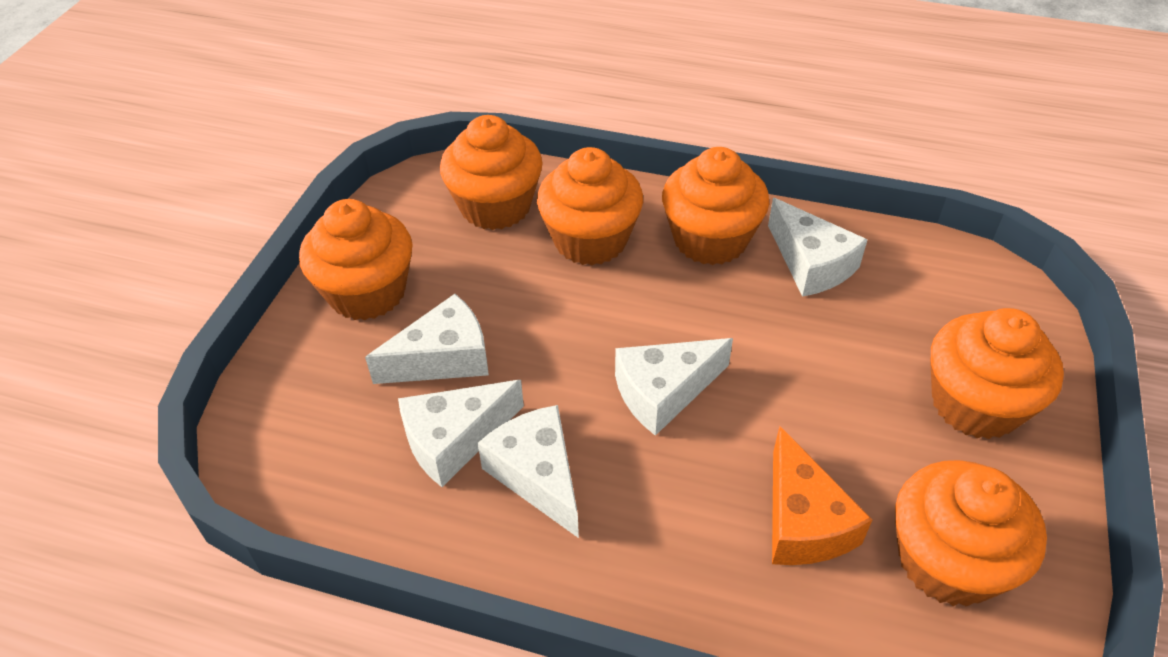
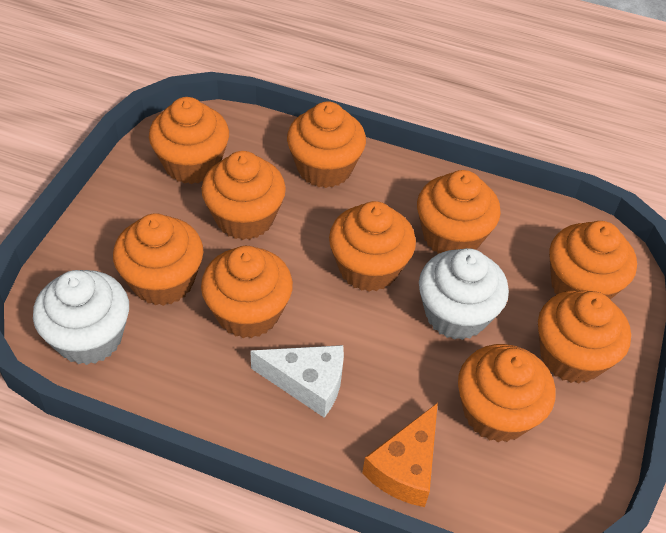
orange cupcake: 6 -> 10
white cheese: 5 -> 1
white cupcake: 0 -> 2

